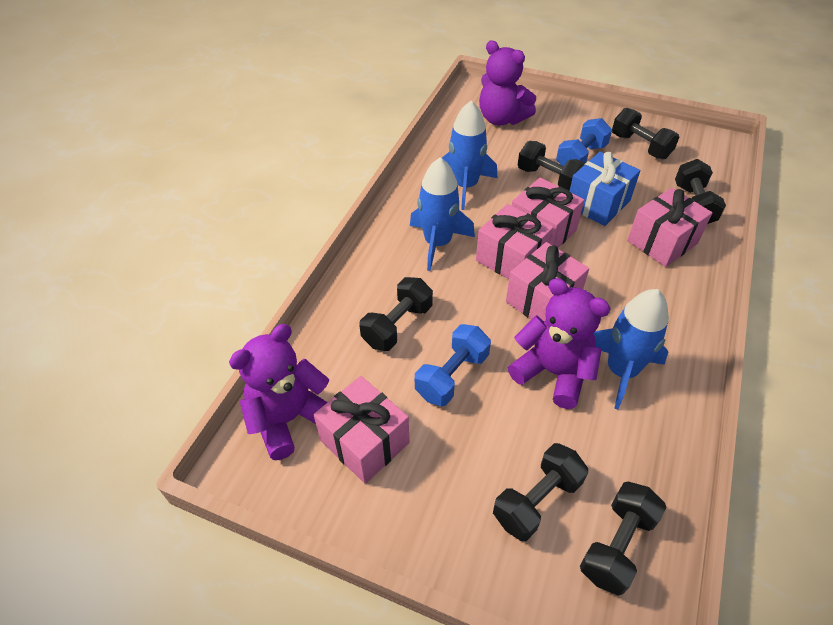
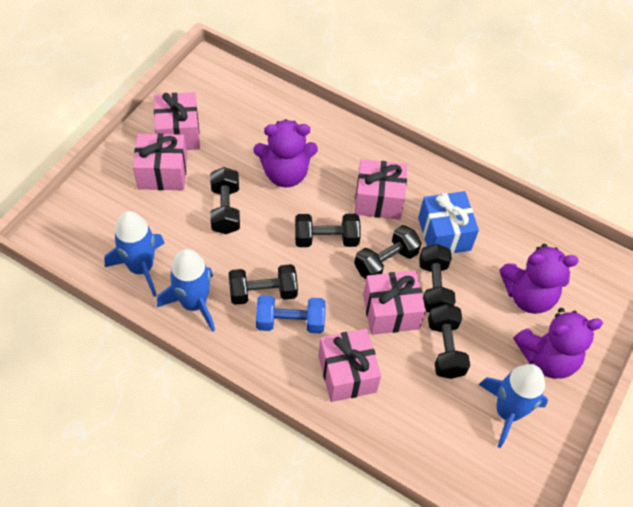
blue dumbbell: 2 -> 1

